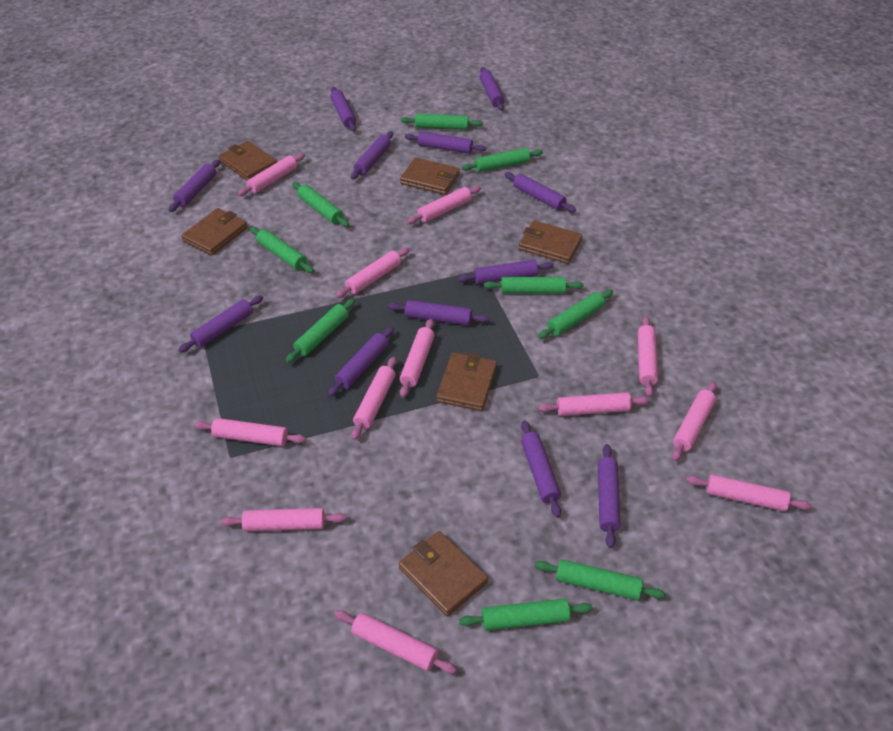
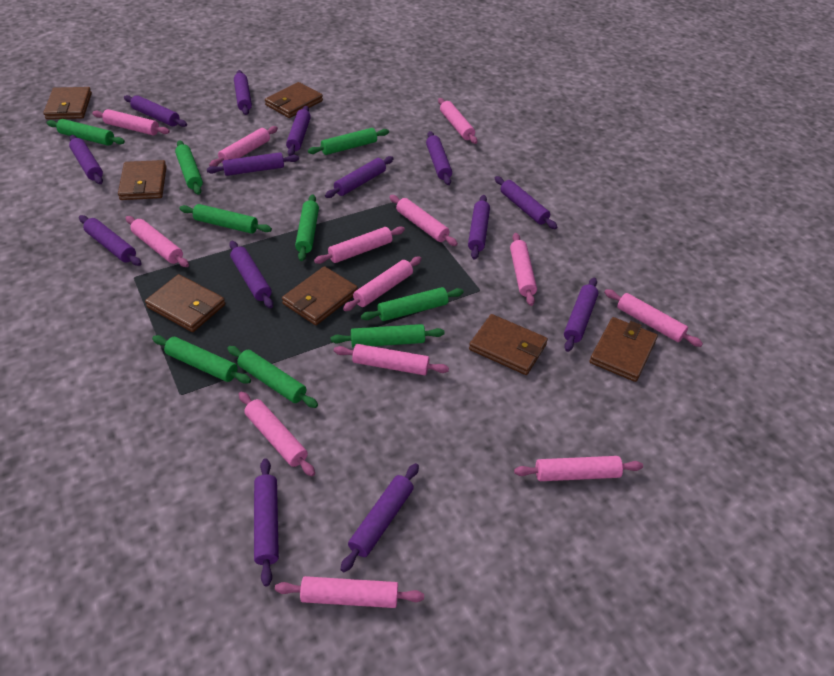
brown wallet: 6 -> 7
pink rolling pin: 12 -> 13
purple rolling pin: 12 -> 14

